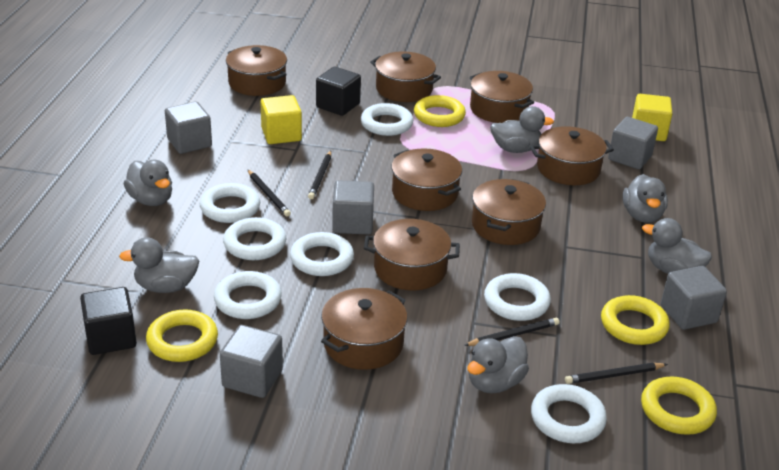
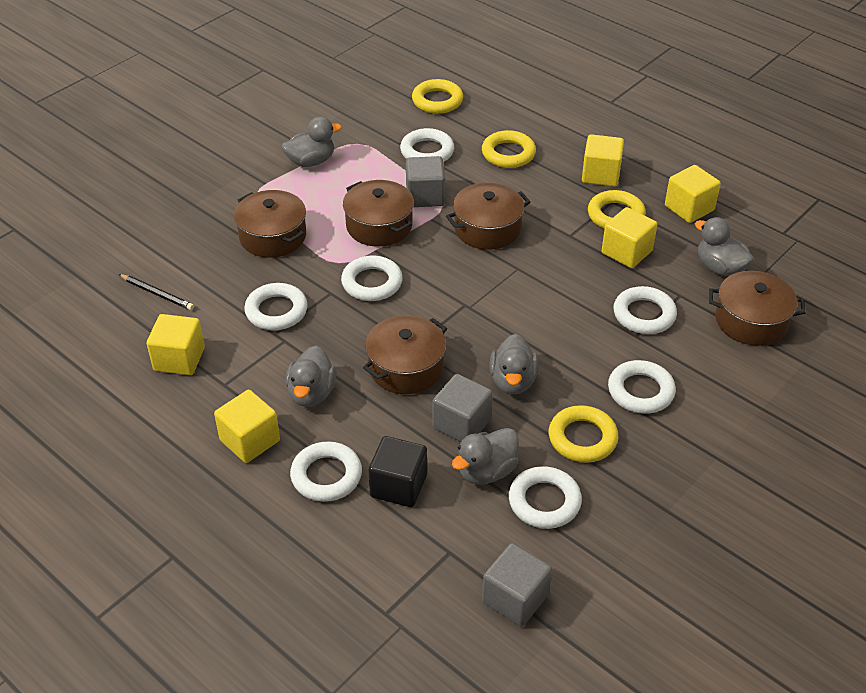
black cube: 2 -> 1
black pencil: 4 -> 1
brown pot: 8 -> 5
grey cube: 5 -> 3
grey duck: 6 -> 5
yellow cube: 2 -> 5

